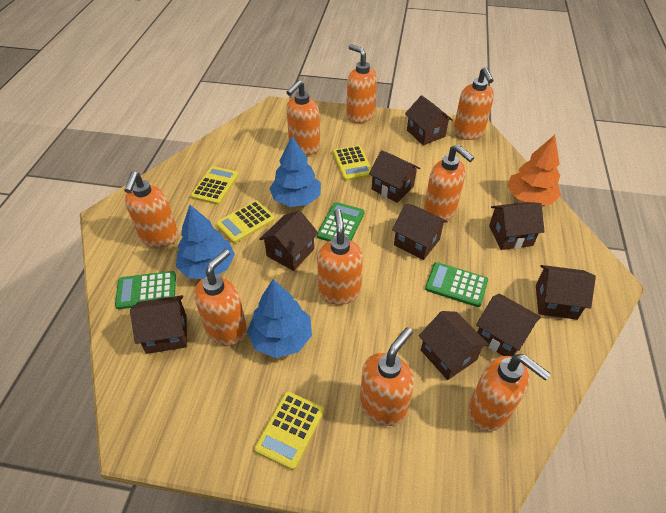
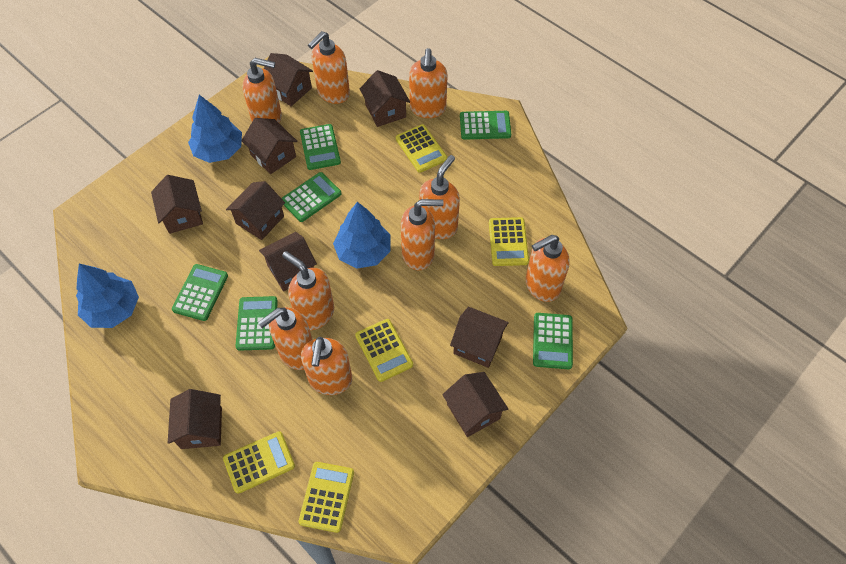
green calculator: 3 -> 6
orange tree: 1 -> 0
yellow calculator: 4 -> 5

